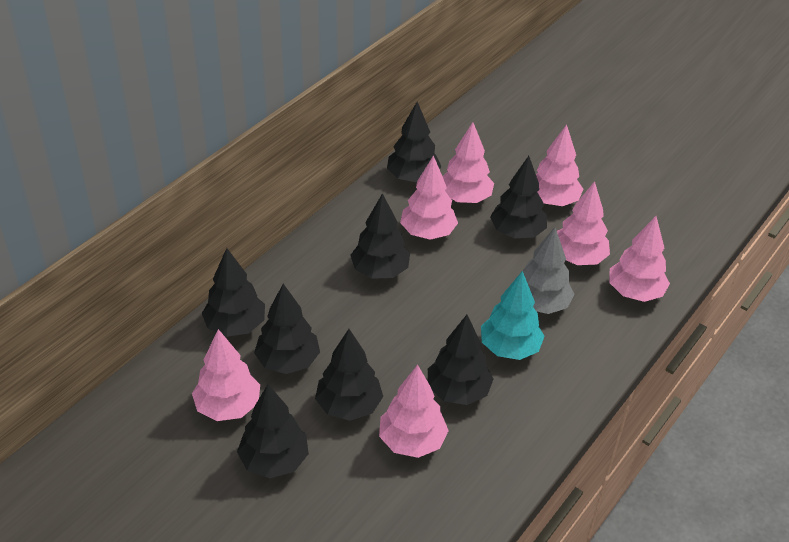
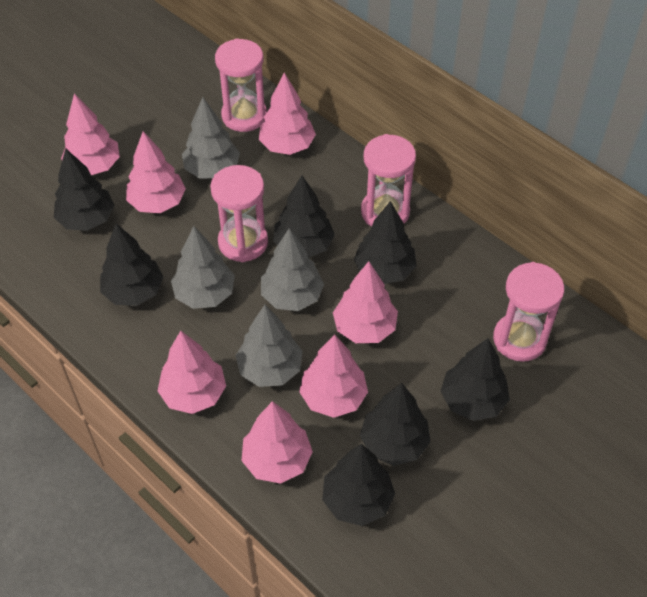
black tree: 8 -> 7
grey tree: 1 -> 4
pink hourglass: 0 -> 4
turquoise tree: 1 -> 0

